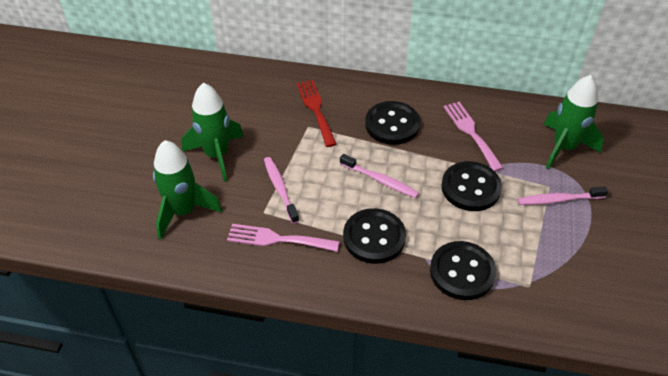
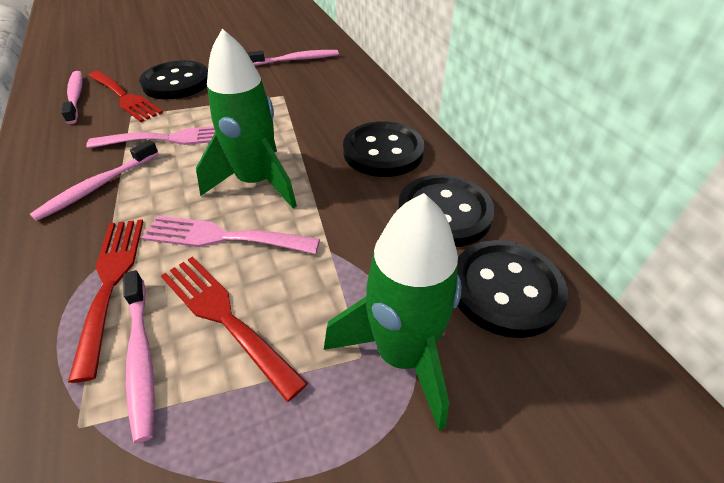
green rocket: 3 -> 2
pink toothbrush: 3 -> 4
red fork: 1 -> 3

